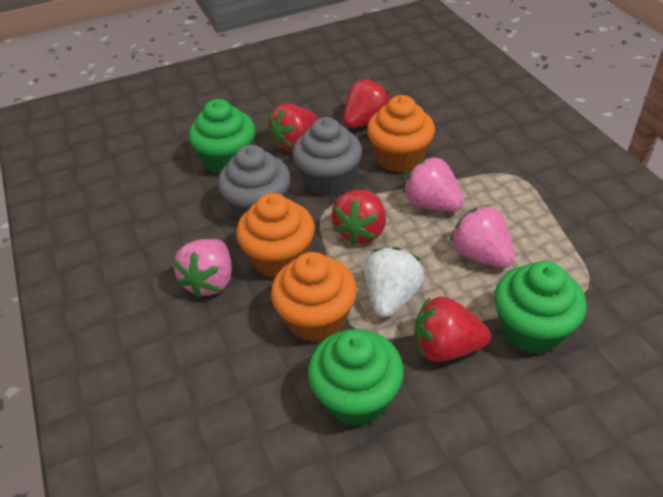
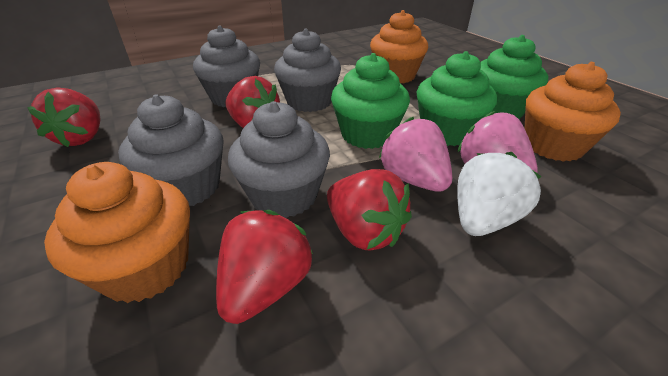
grey cupcake: 2 -> 4
pink strawberry: 3 -> 2

